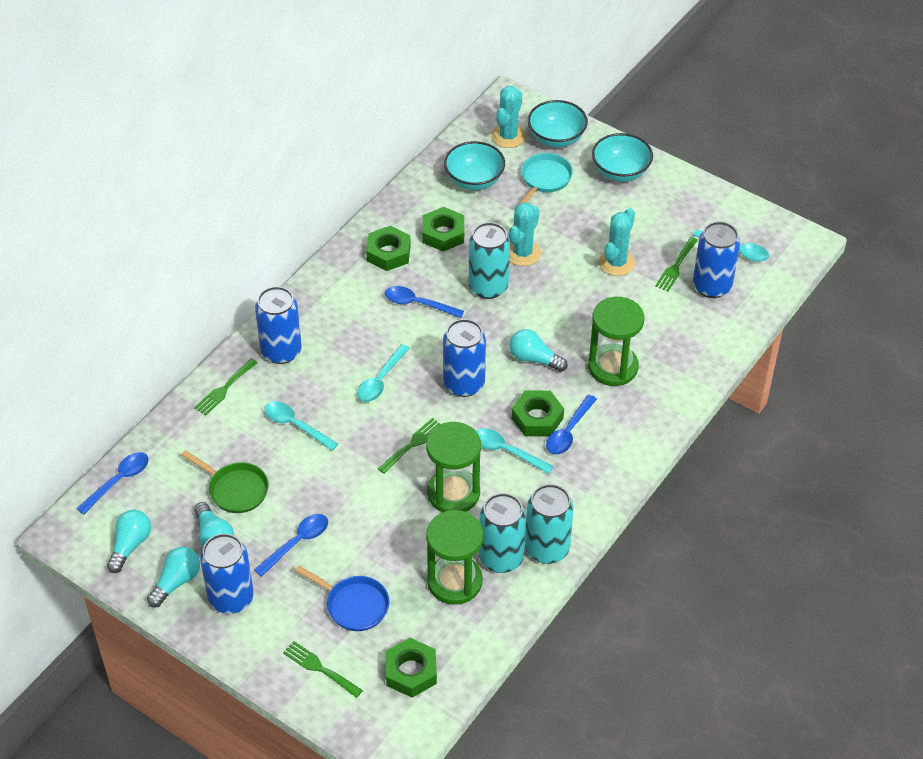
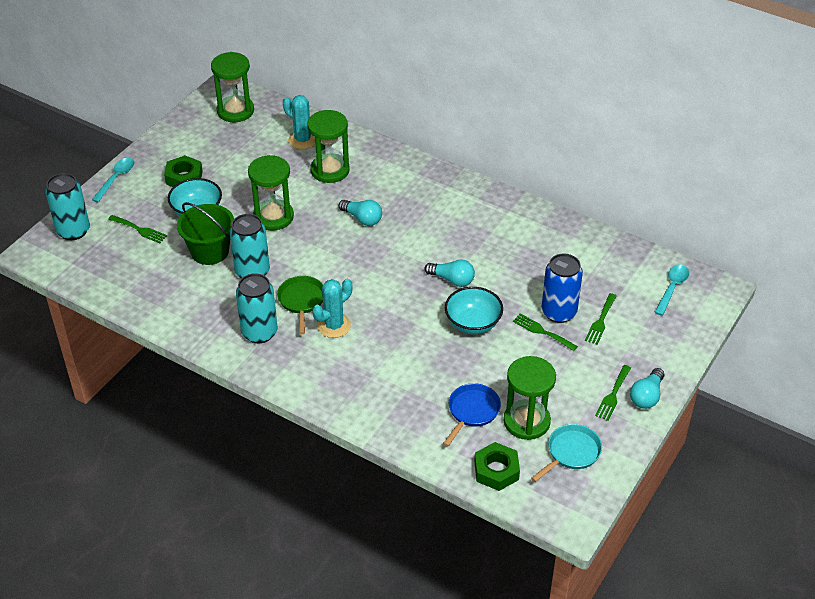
blue can: 4 -> 1
blue spoon: 4 -> 0
green bucket: 0 -> 1
green hourglass: 3 -> 4
green nut: 4 -> 2
turquoise bowl: 3 -> 2
turquoise cactus: 3 -> 2
turquoise light bulb: 4 -> 3
turquoise spoon: 4 -> 2

